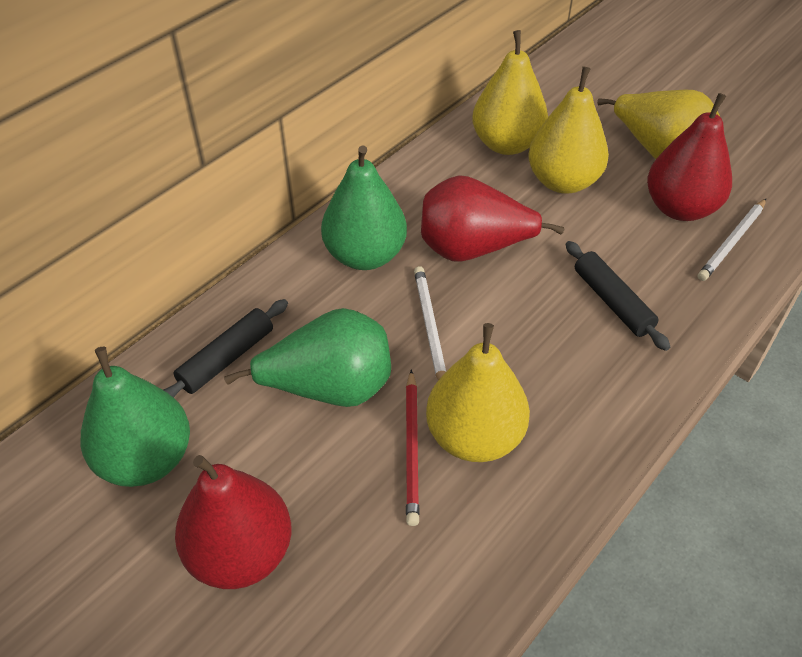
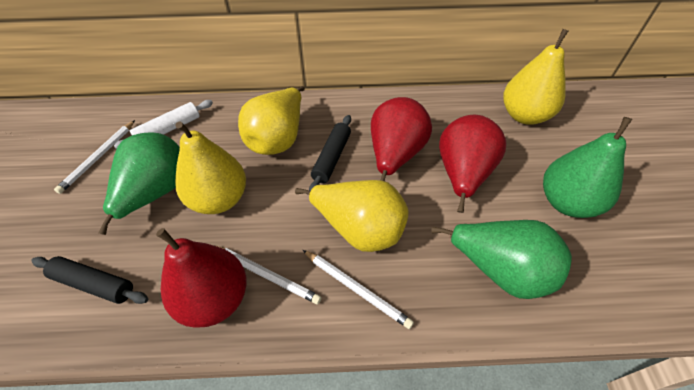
red pencil: 1 -> 0
white pencil: 2 -> 3
white rolling pin: 0 -> 1

